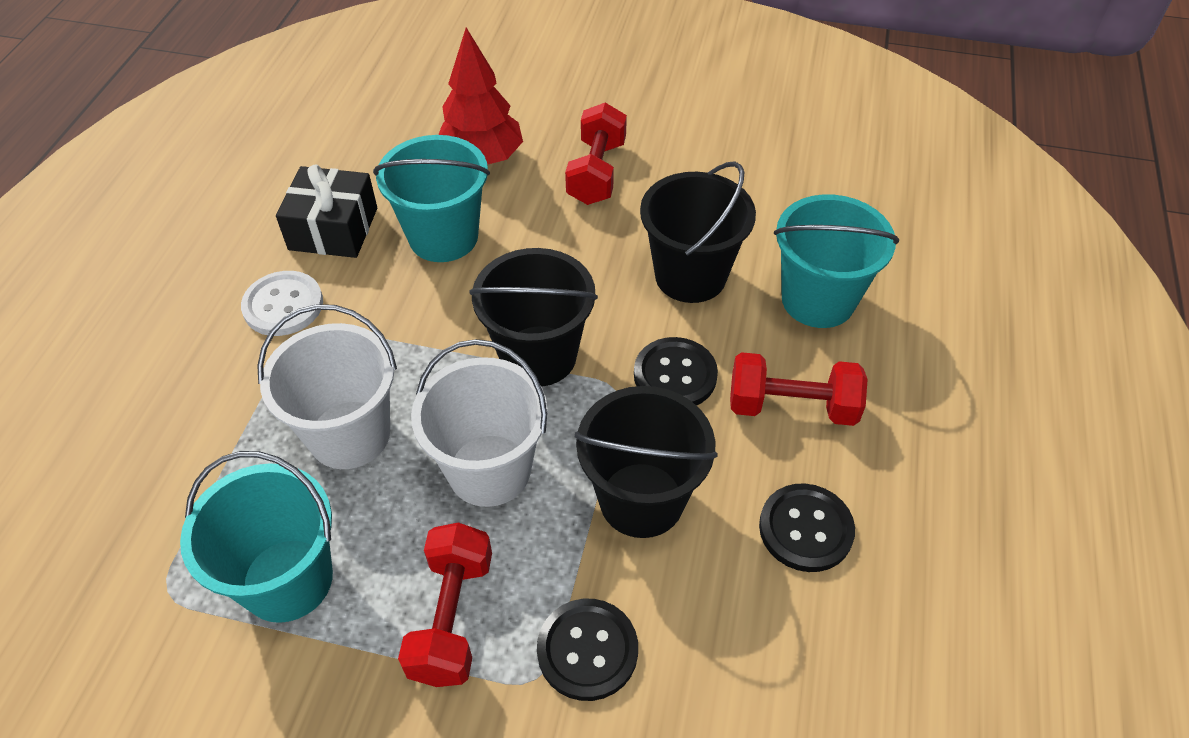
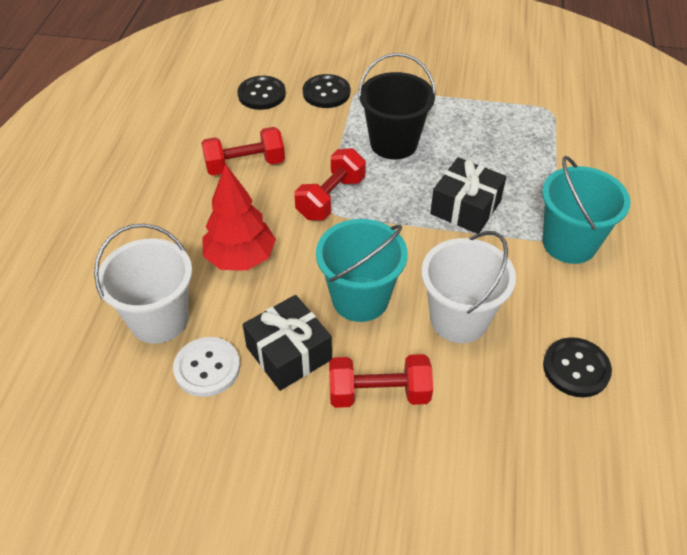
black bucket: 3 -> 1
black gift: 1 -> 2
turquoise bucket: 3 -> 2

